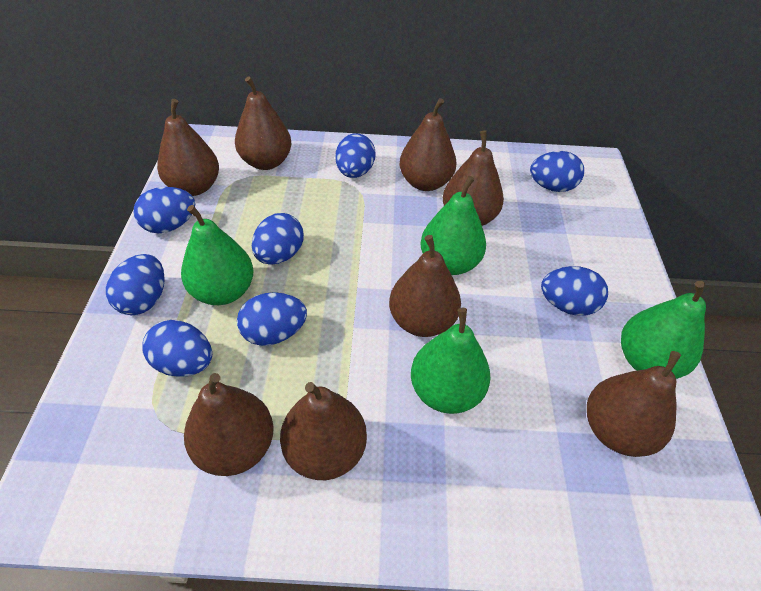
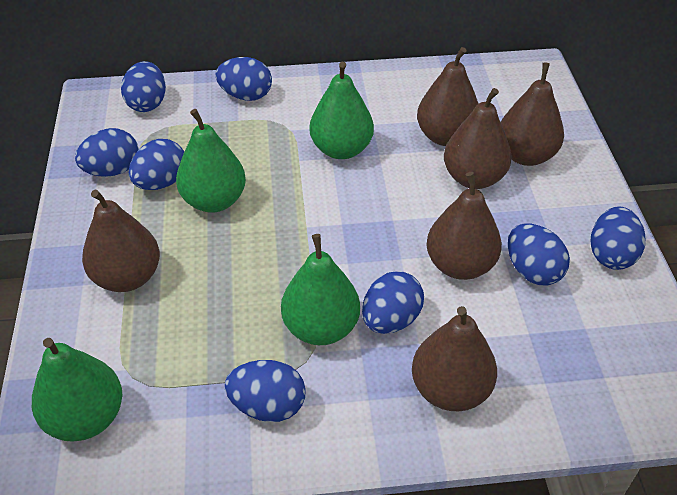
brown pear: 8 -> 6

